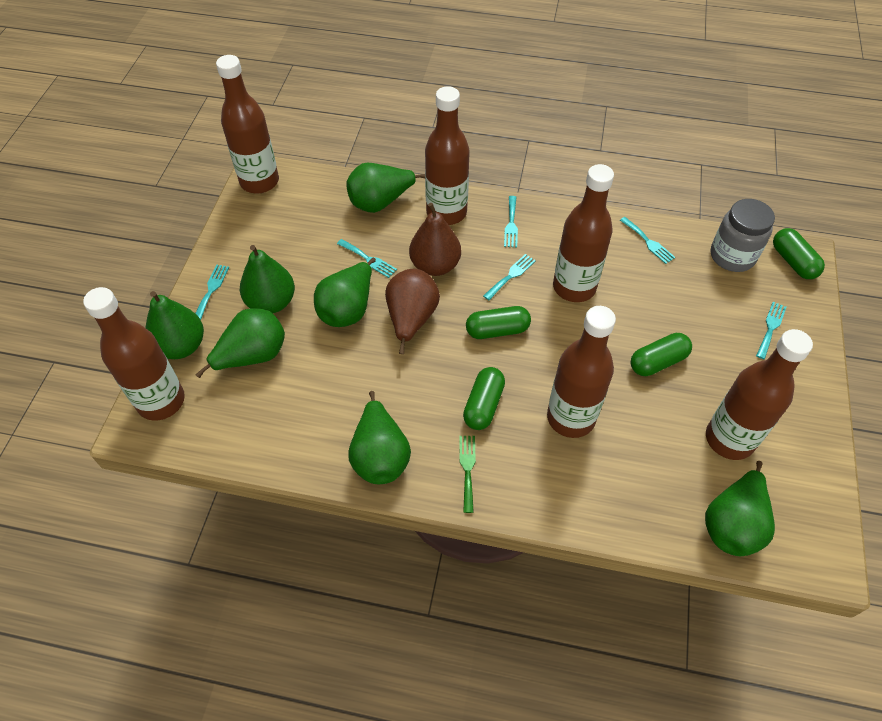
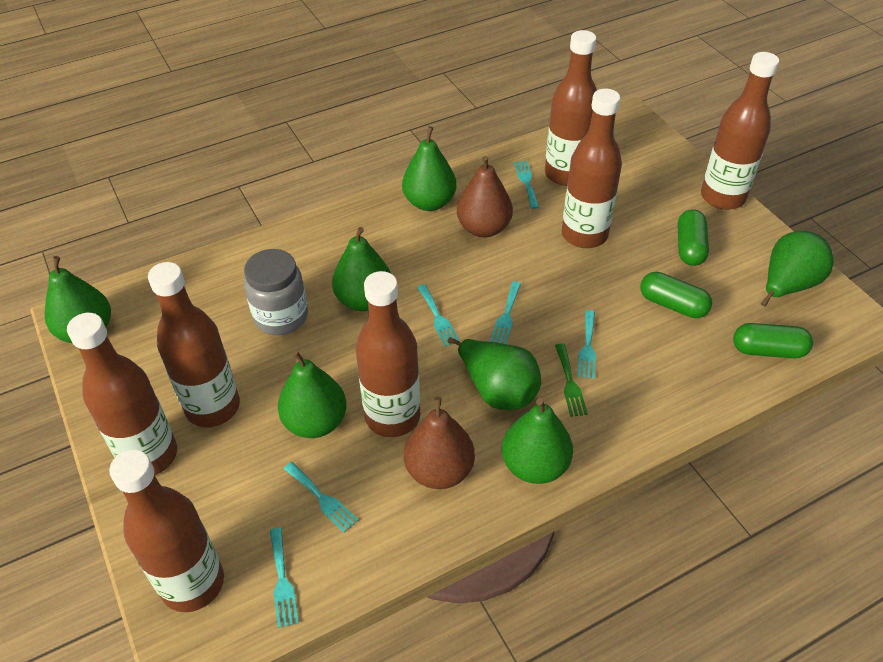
brown bottle: 6 -> 7
green capsule: 4 -> 3

